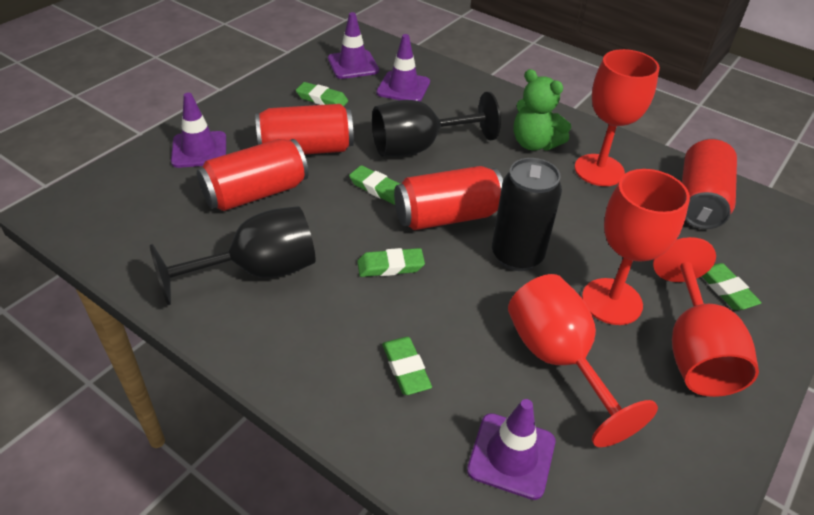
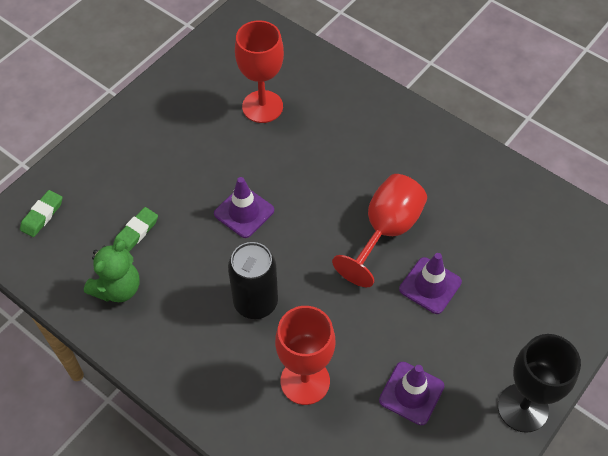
black goblet: 2 -> 1
green eraser: 5 -> 2
purple traffic cone: 4 -> 3
red can: 4 -> 0
red goblet: 4 -> 3

